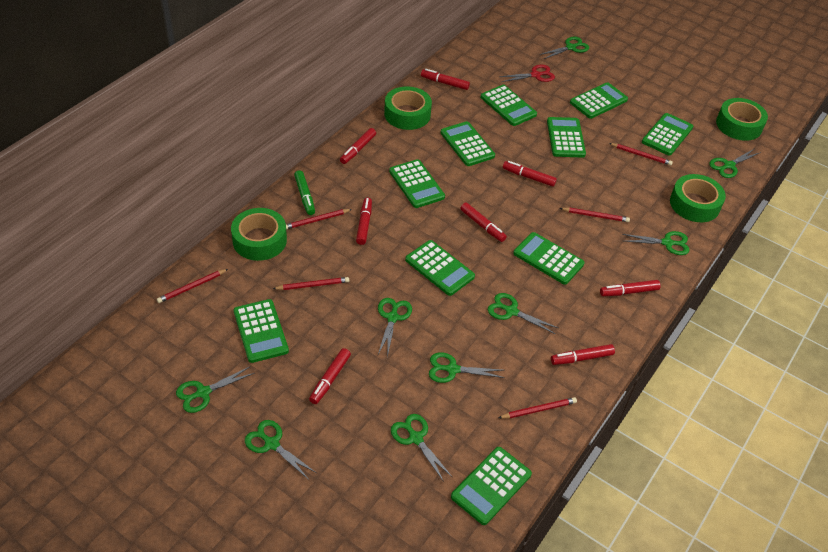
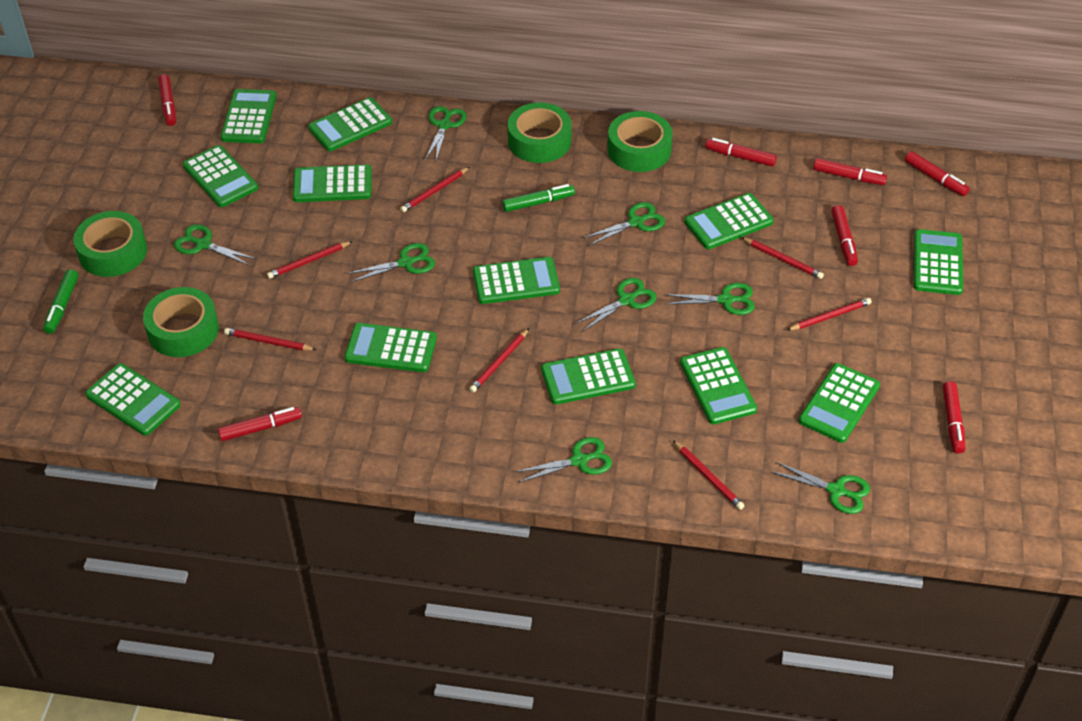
green calculator: 10 -> 12
green marker: 1 -> 2
green scissors: 9 -> 8
red marker: 8 -> 7
red pencil: 6 -> 7
red scissors: 1 -> 0

